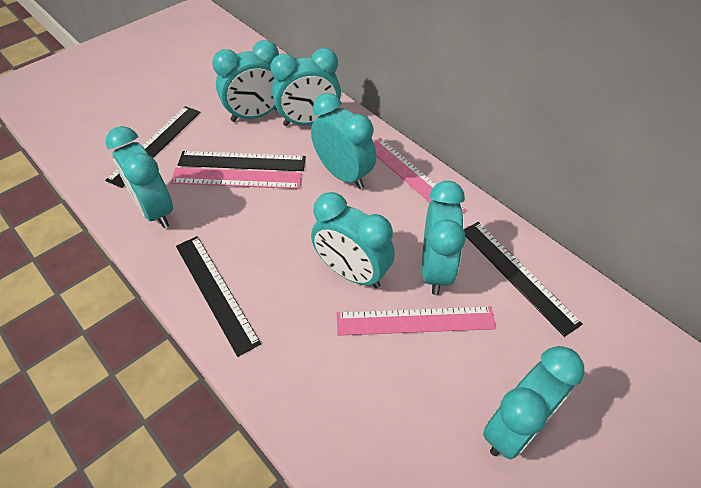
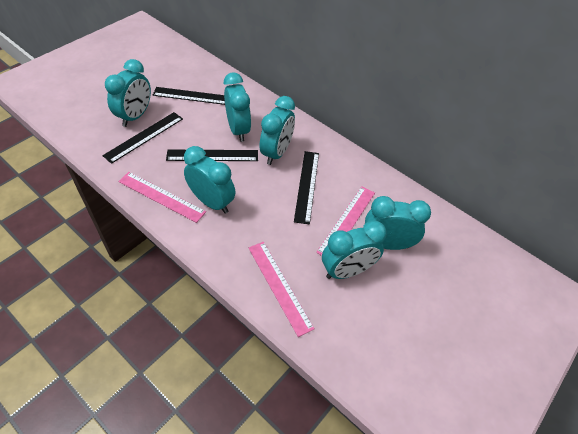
turquoise clock: 7 -> 6

